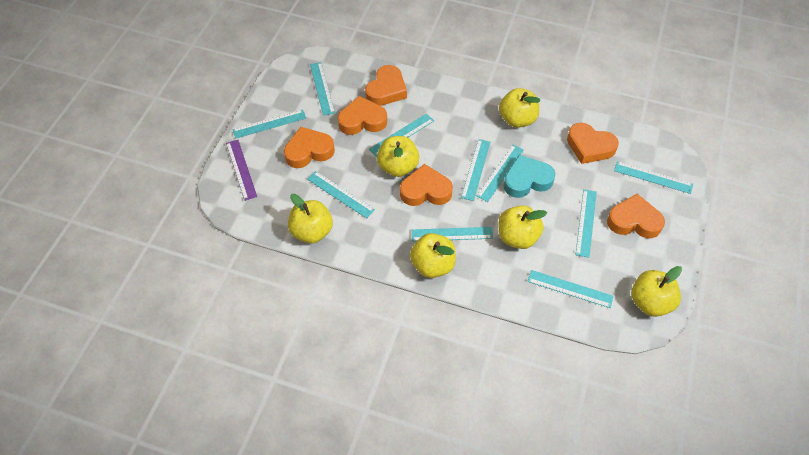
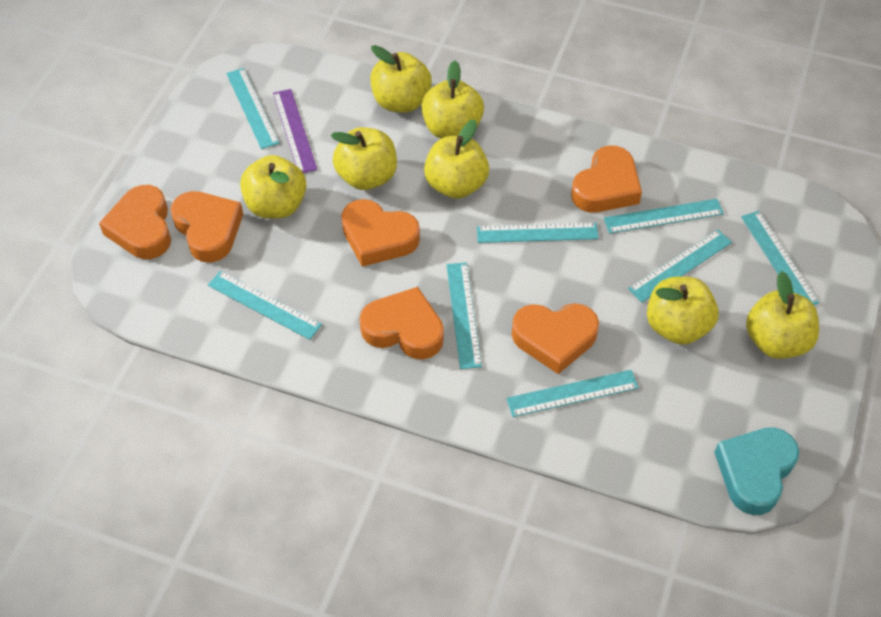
turquoise ruler: 10 -> 8
yellow apple: 6 -> 7

